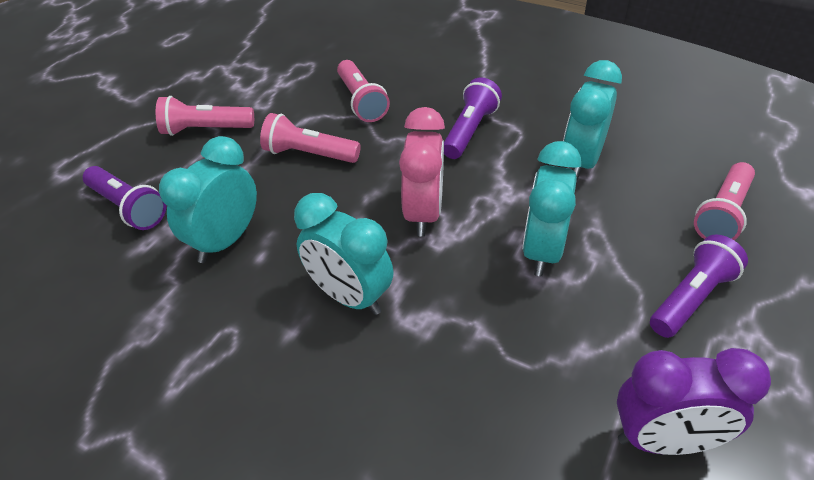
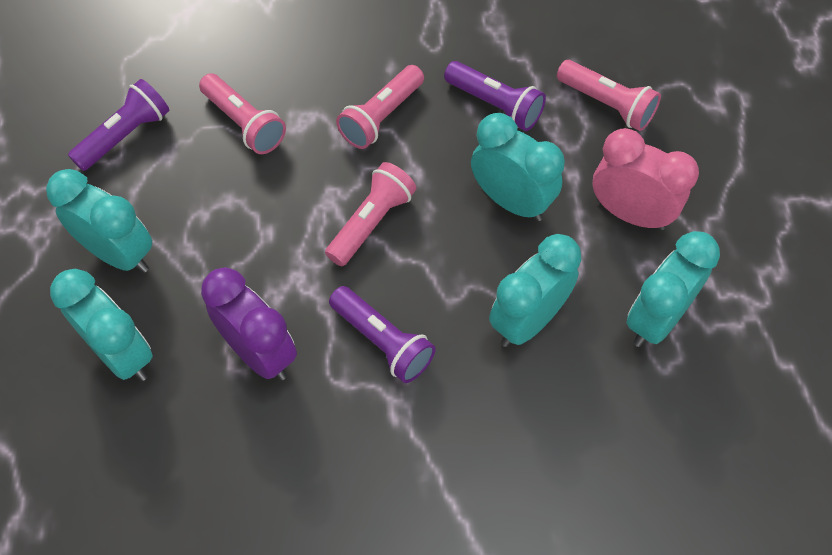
turquoise clock: 4 -> 5

